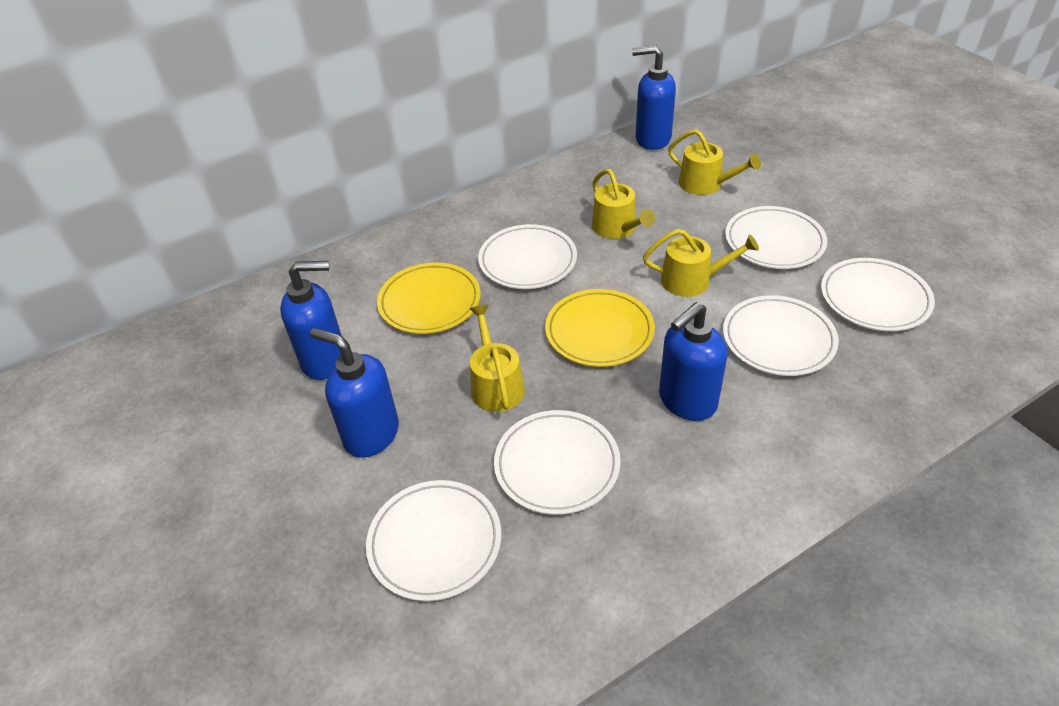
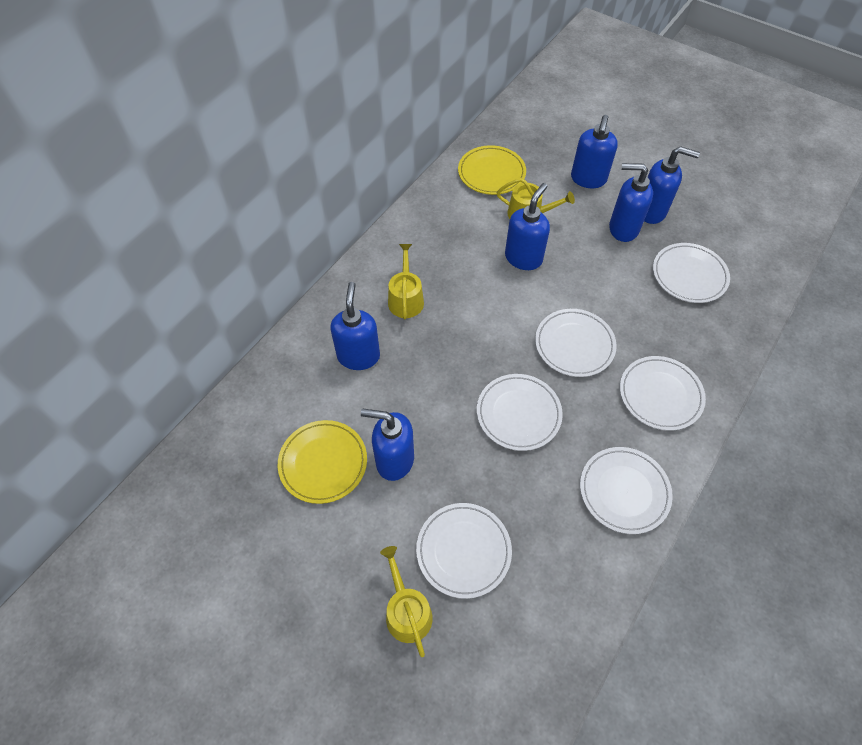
blue soap dispenser: 4 -> 6
yellow watering can: 4 -> 3

